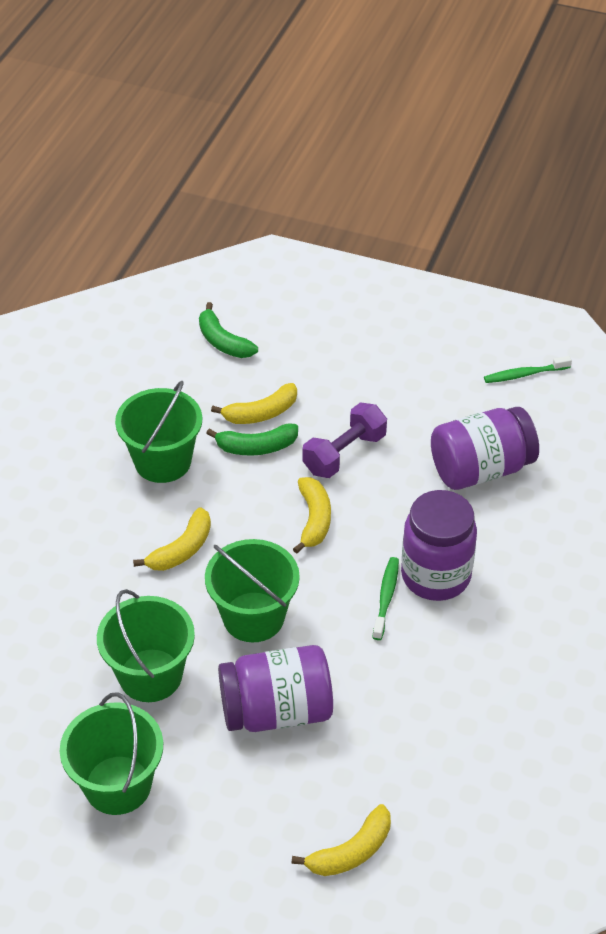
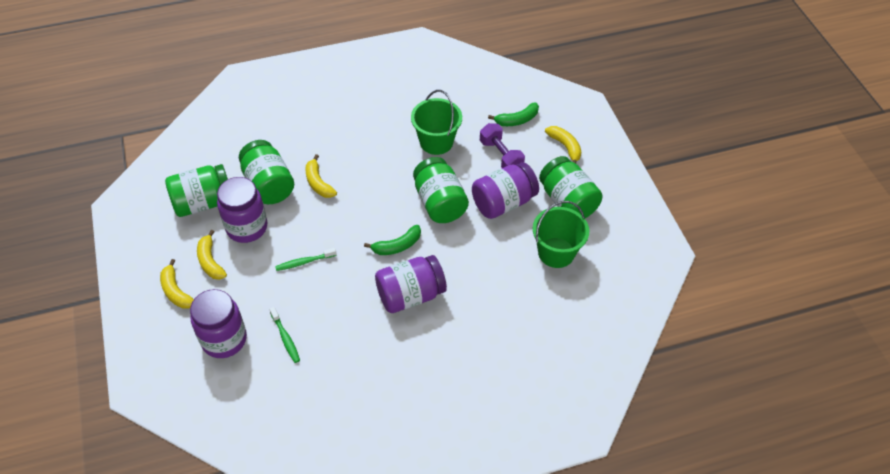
green bucket: 4 -> 2
green jar: 0 -> 4
purple jar: 3 -> 4

